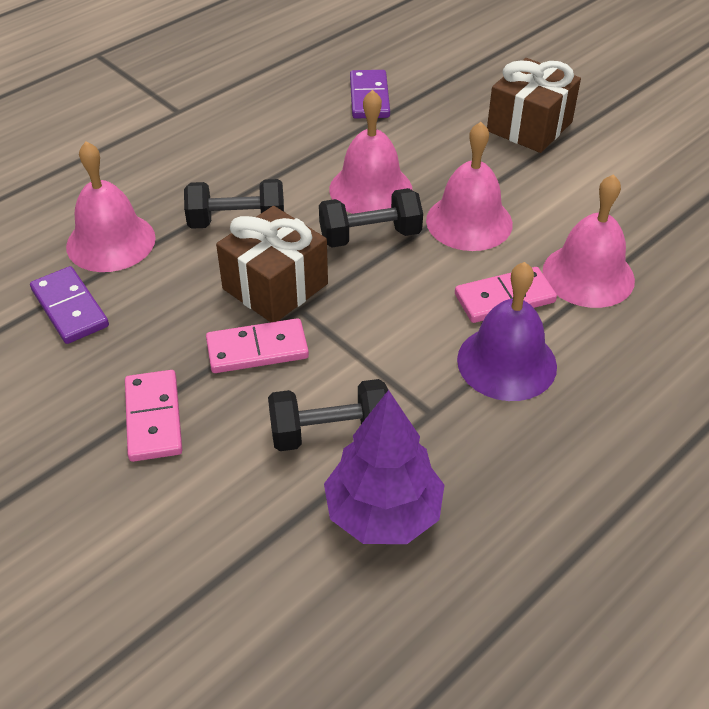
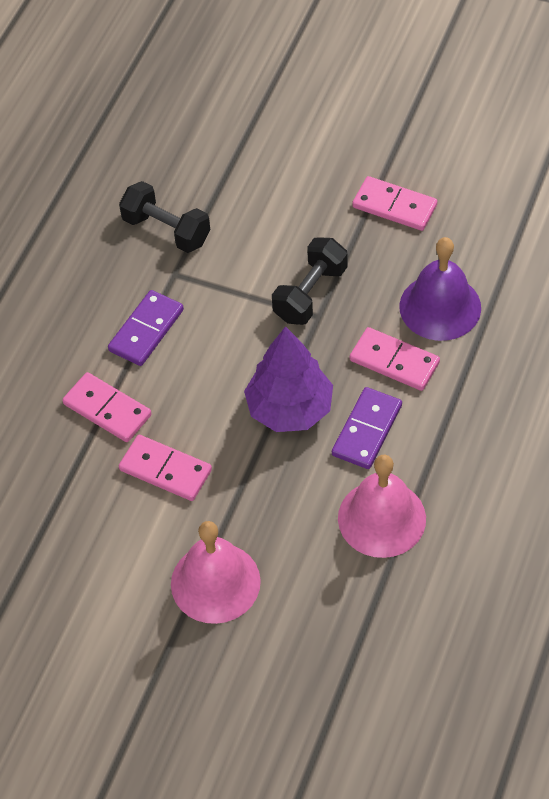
black dumbbell: 3 -> 2
brown gift: 2 -> 0
pink bell: 4 -> 2
pink domino: 3 -> 4

